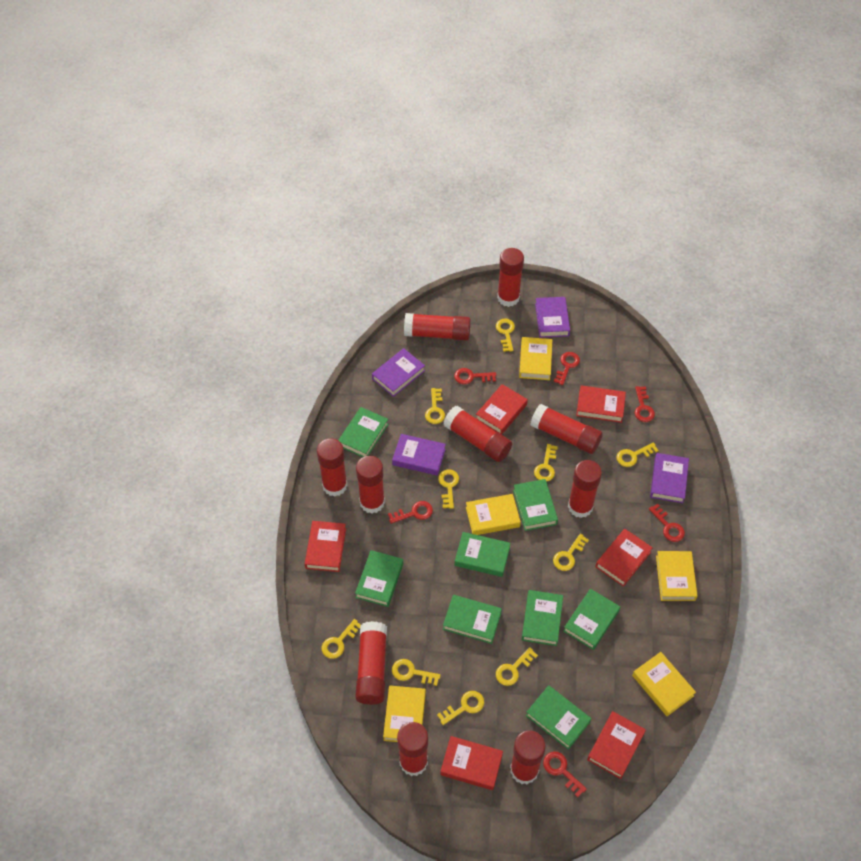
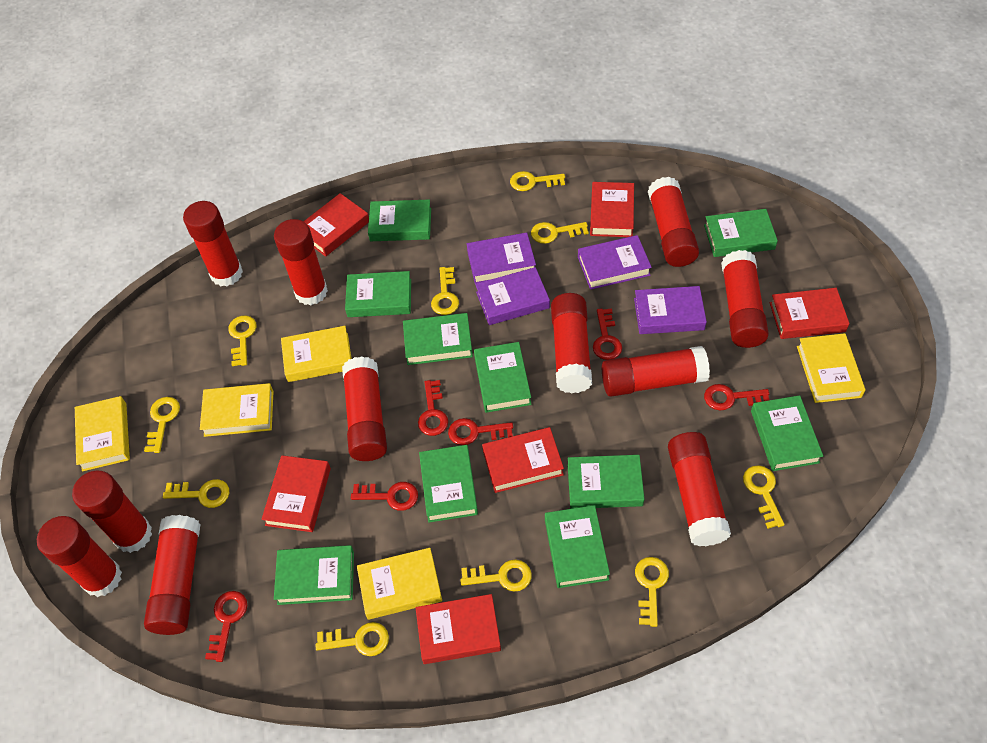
green book: 8 -> 10
red glue stick: 10 -> 11

